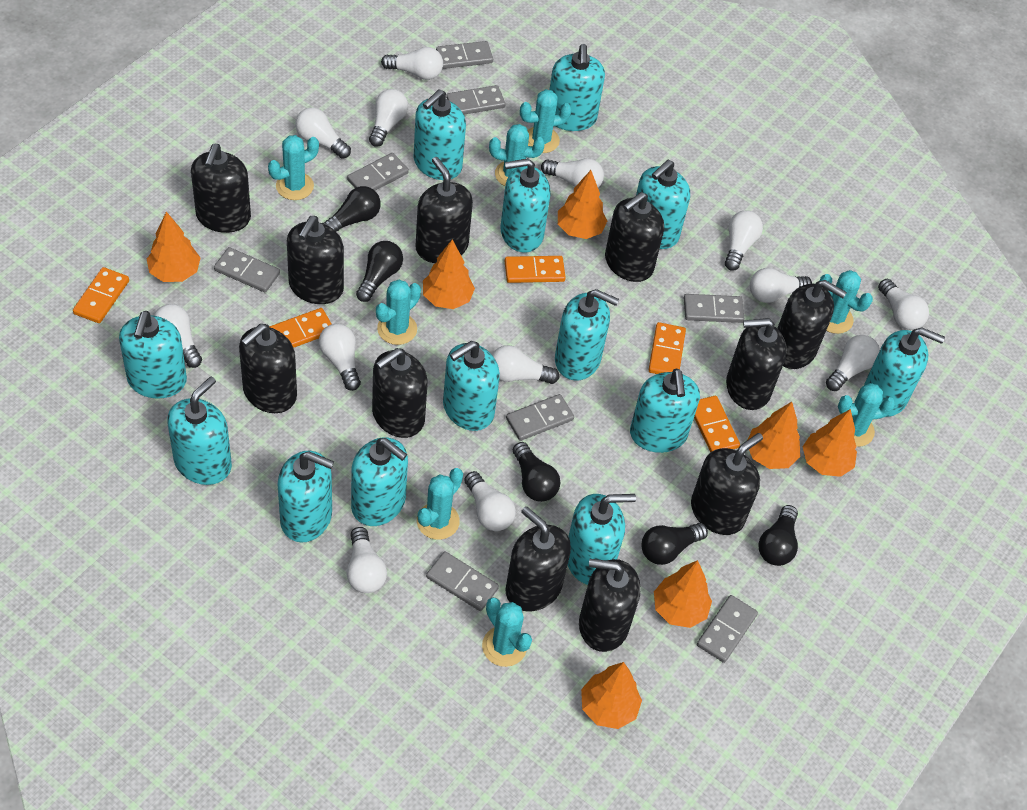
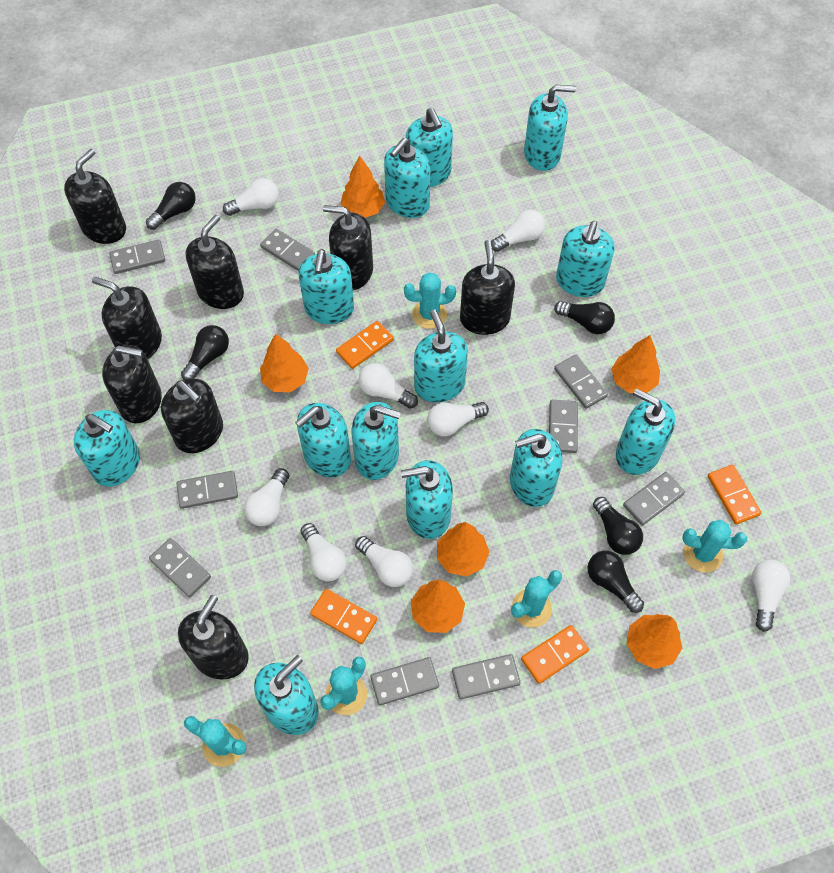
black soap dispenser: 11 -> 8
grey domino: 8 -> 9
orange domino: 5 -> 4
orange tree: 7 -> 6
turquoise cactus: 8 -> 5
white light bulb: 13 -> 8

